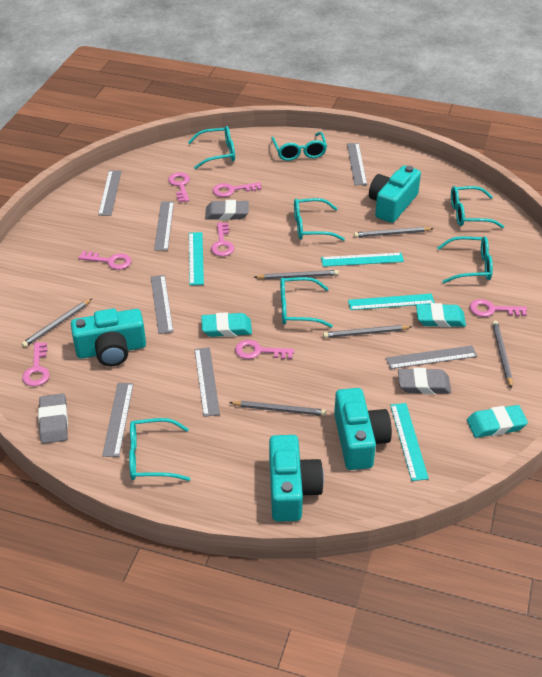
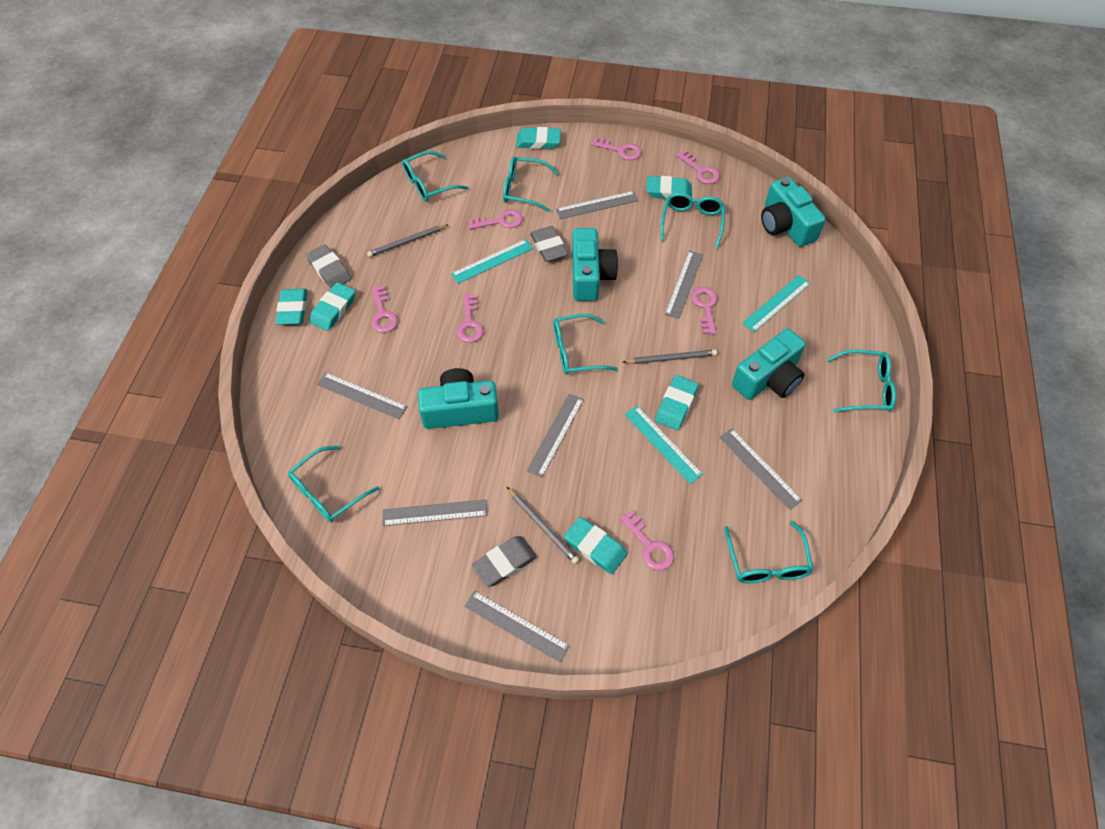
grey pencil: 6 -> 3
turquoise eraser: 3 -> 6
turquoise ruler: 4 -> 3

